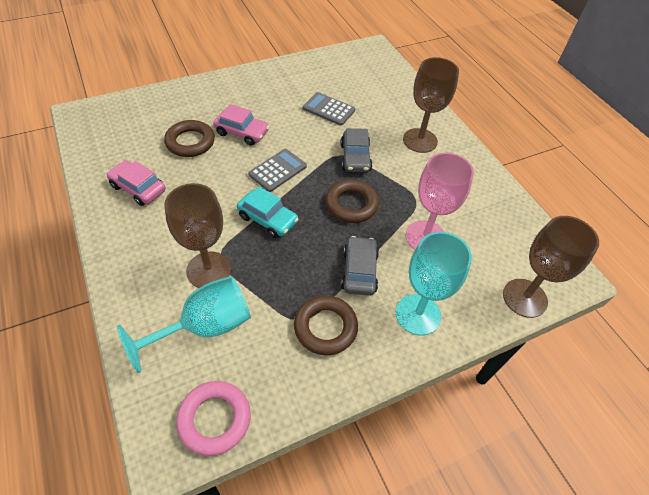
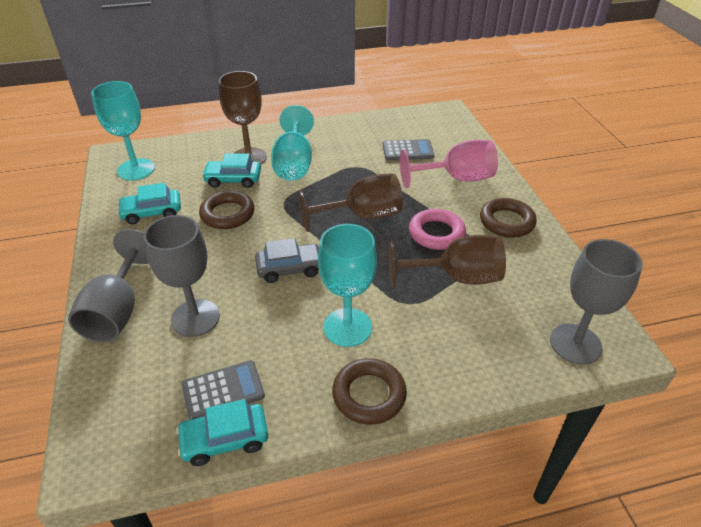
grey car: 2 -> 1
grey goblet: 0 -> 3
pink car: 2 -> 0
turquoise car: 1 -> 3
turquoise goblet: 2 -> 3

